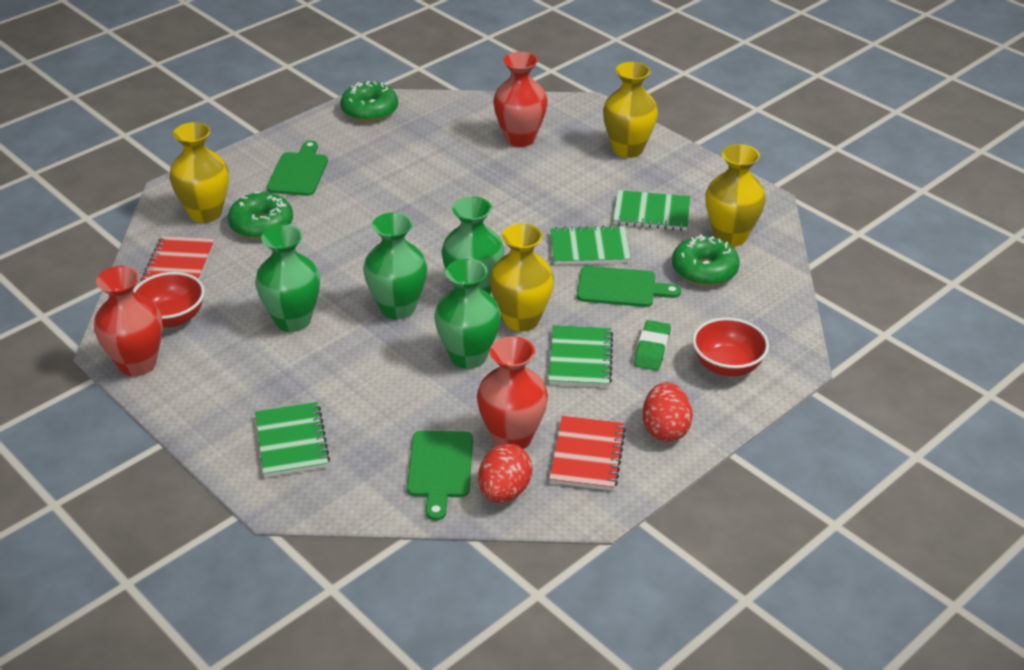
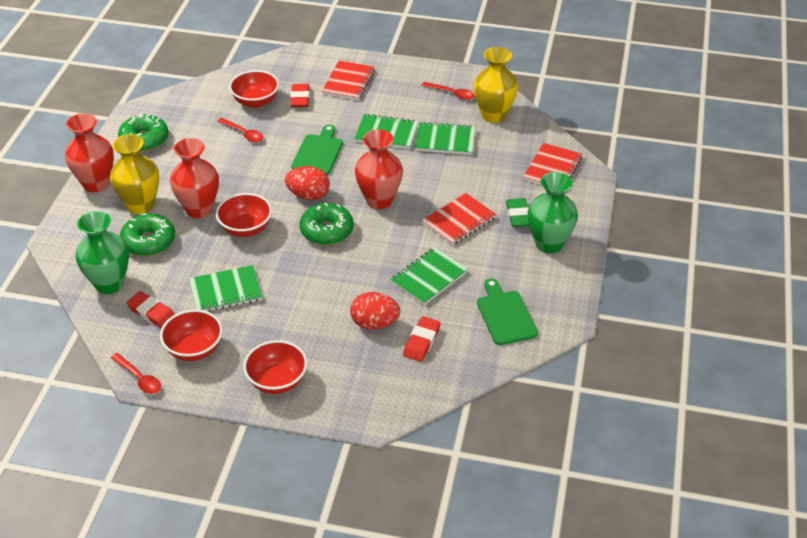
green cutting board: 3 -> 2
green vase: 4 -> 2
red bowl: 2 -> 4
red eraser: 0 -> 3
red notebook: 2 -> 3
red spoon: 0 -> 3
yellow vase: 4 -> 2

